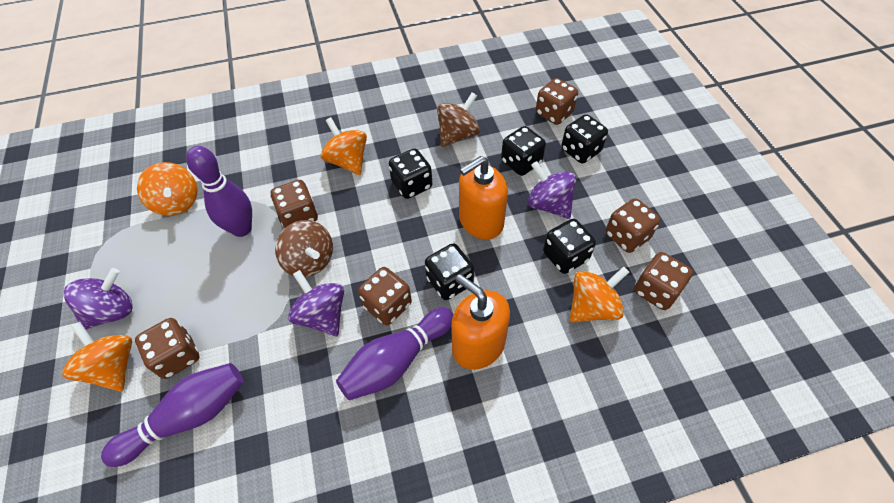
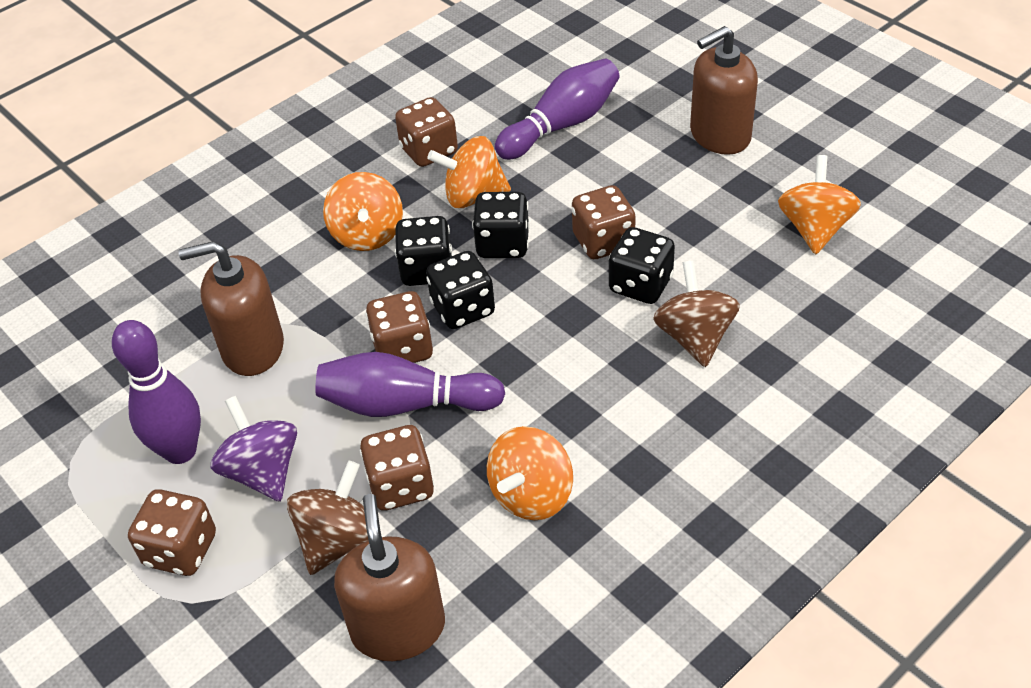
black dice: 5 -> 4
brown dice: 6 -> 5
brown soap dispenser: 0 -> 3
orange soap dispenser: 2 -> 0
purple spinning top: 3 -> 1

